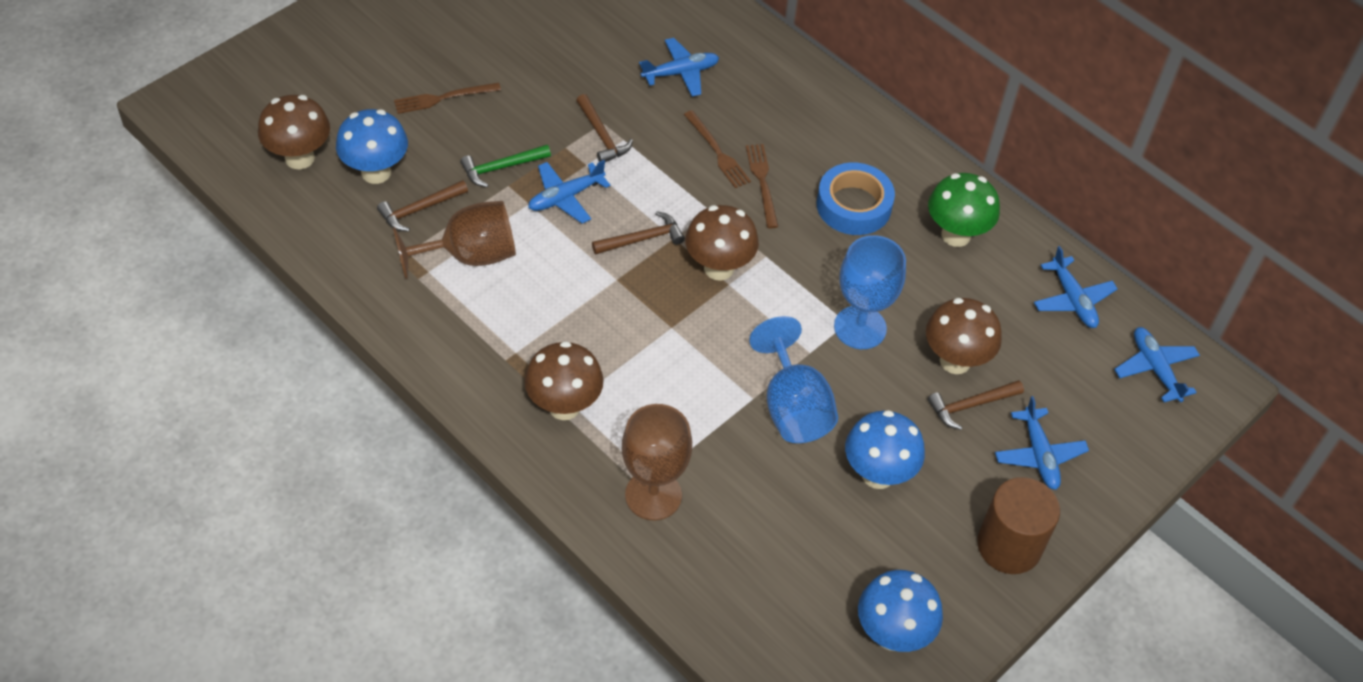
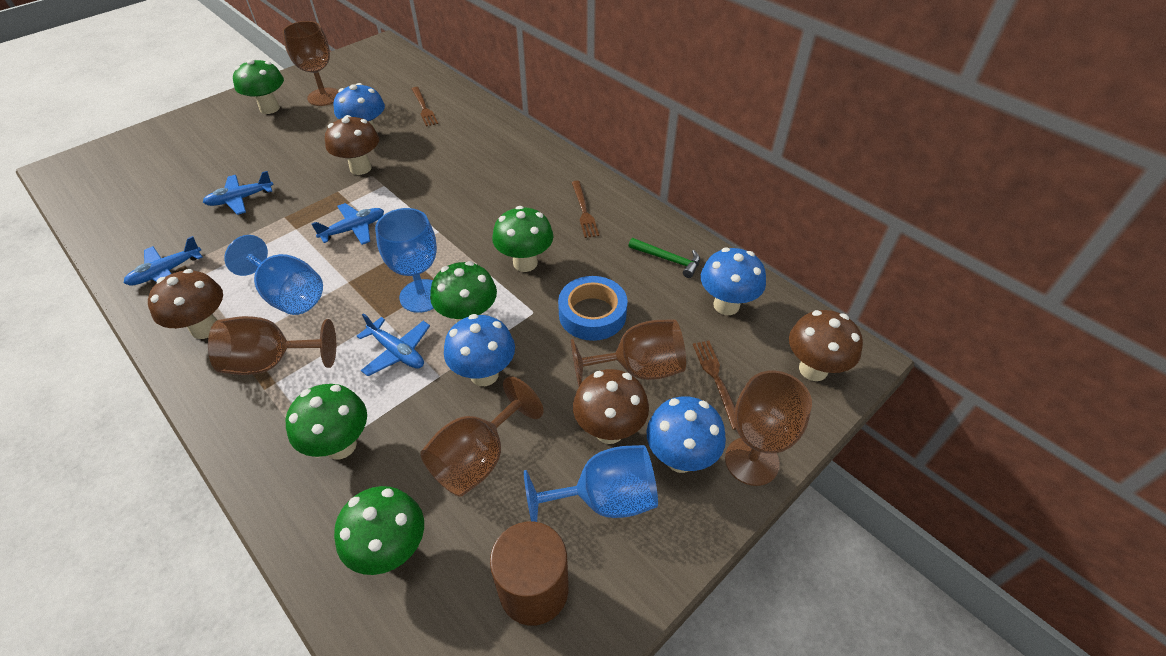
blue goblet: 2 -> 3
blue mushroom: 3 -> 4
blue plane: 5 -> 4
brown goblet: 2 -> 5
brown hammer: 4 -> 0
green mushroom: 1 -> 5

